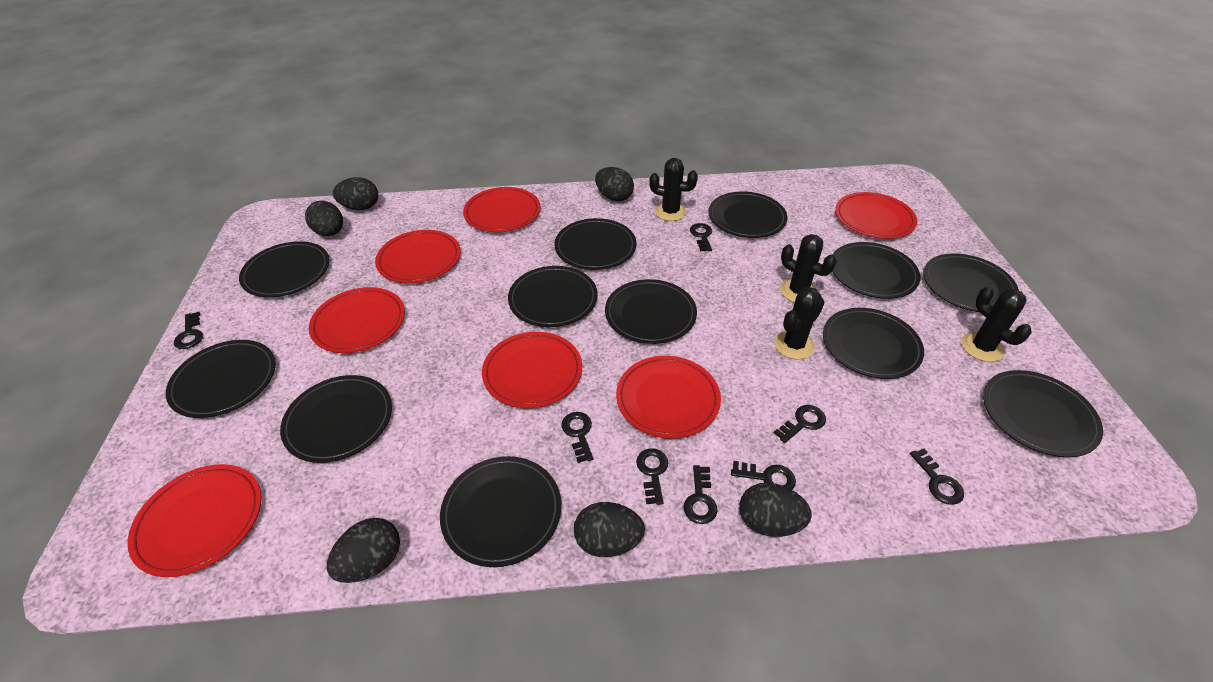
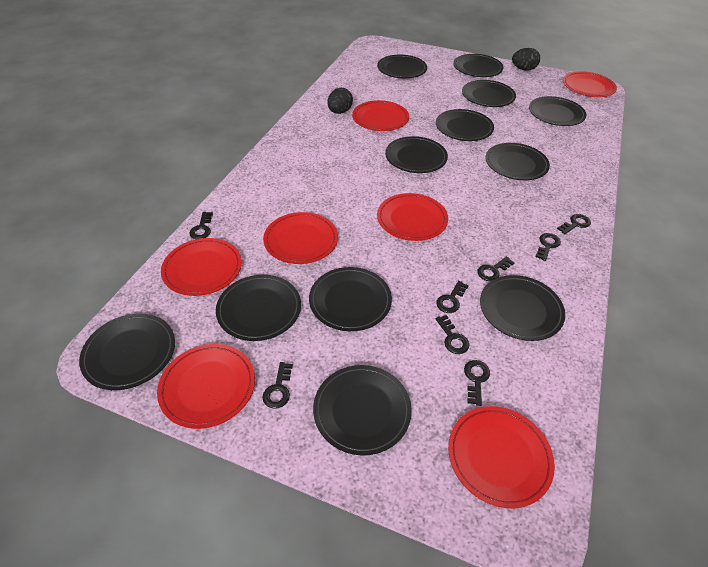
black cactus: 4 -> 0
black egg: 6 -> 2

